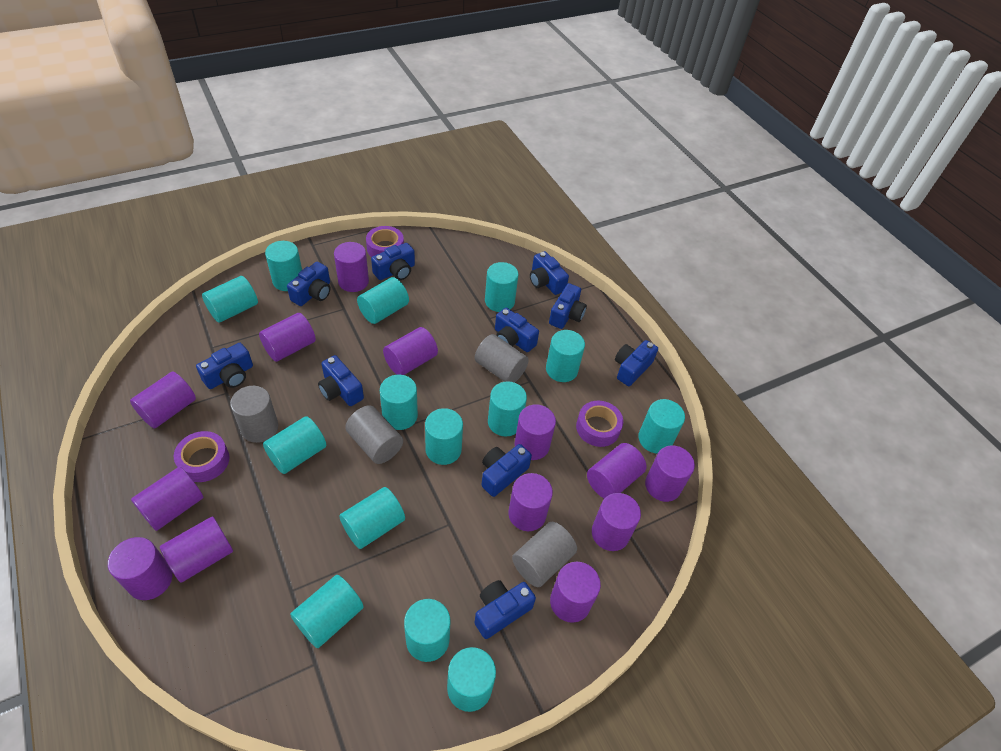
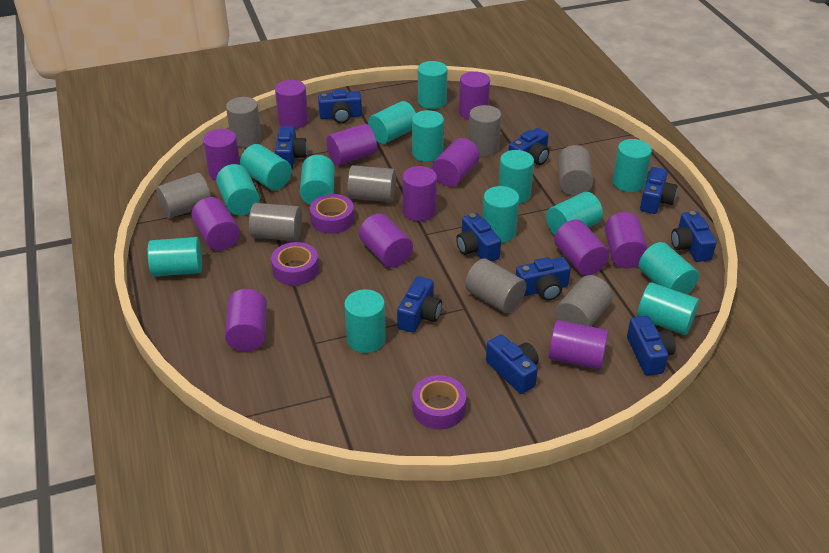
grey cylinder: 4 -> 8
purple cylinder: 13 -> 12

